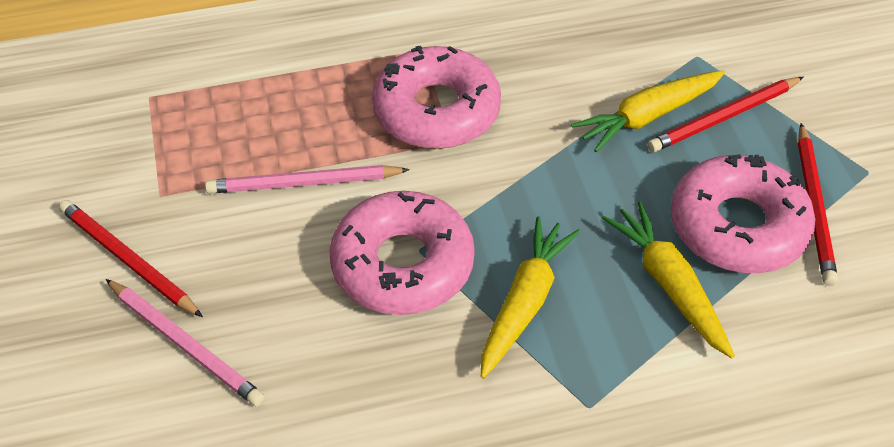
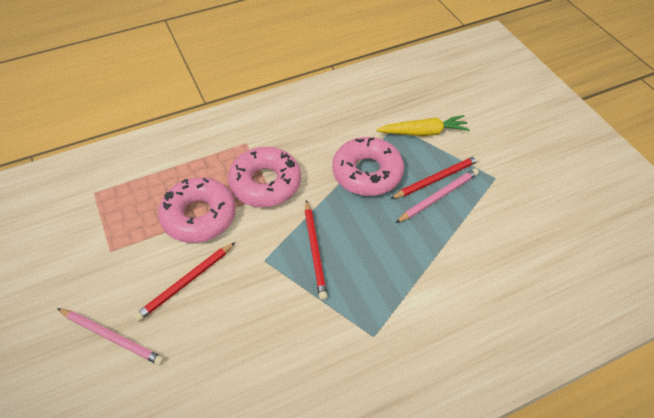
yellow carrot: 3 -> 1

